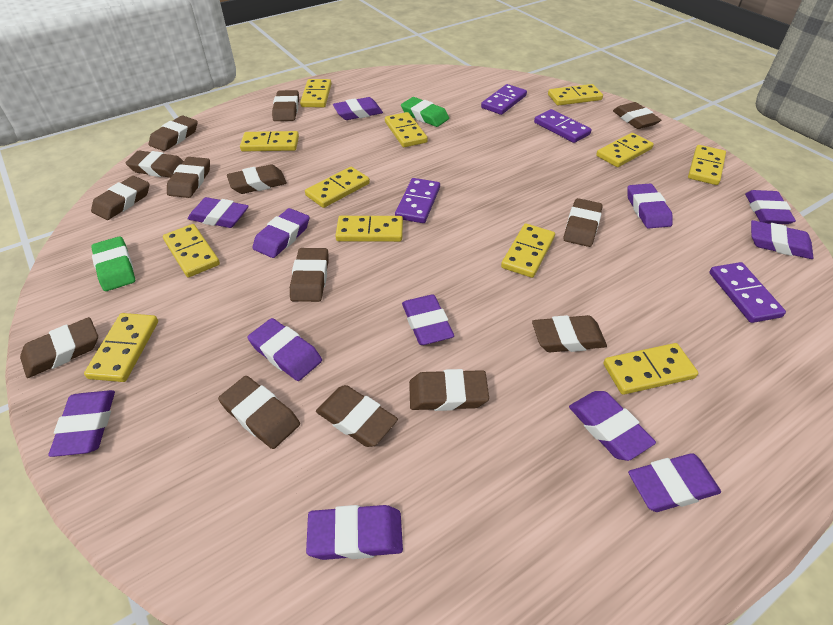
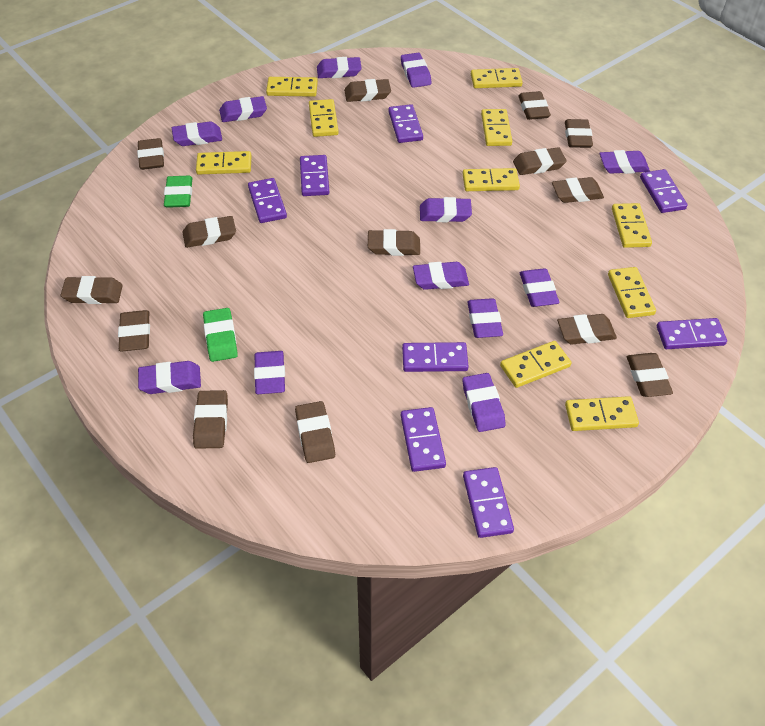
purple domino: 4 -> 8
yellow domino: 12 -> 10

